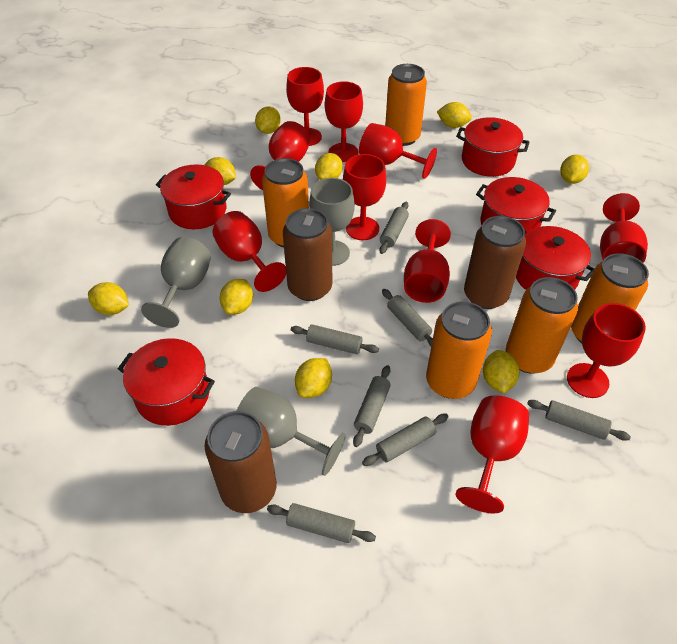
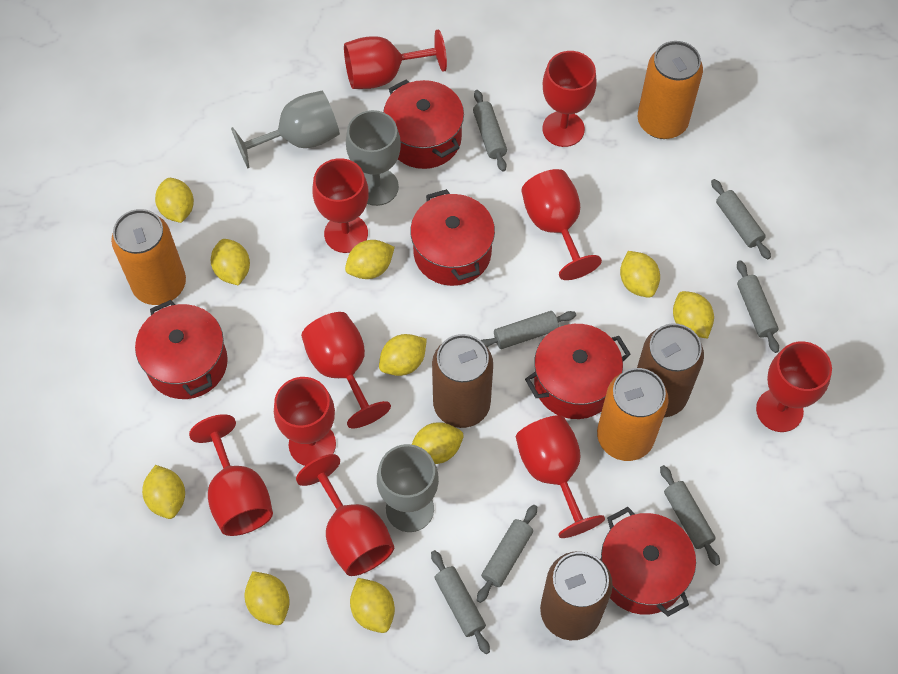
orange can: 5 -> 3
yellow lemon: 9 -> 10

